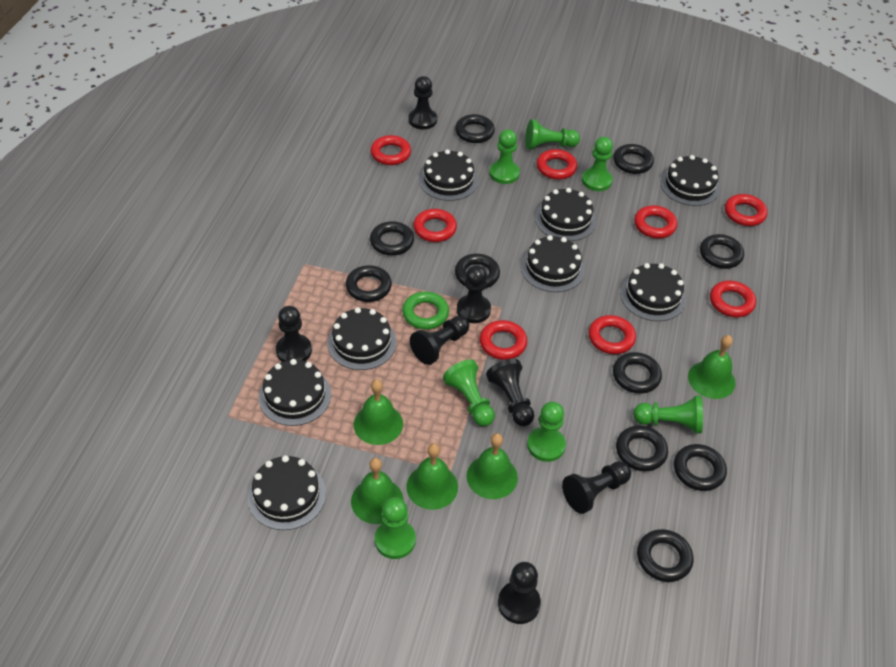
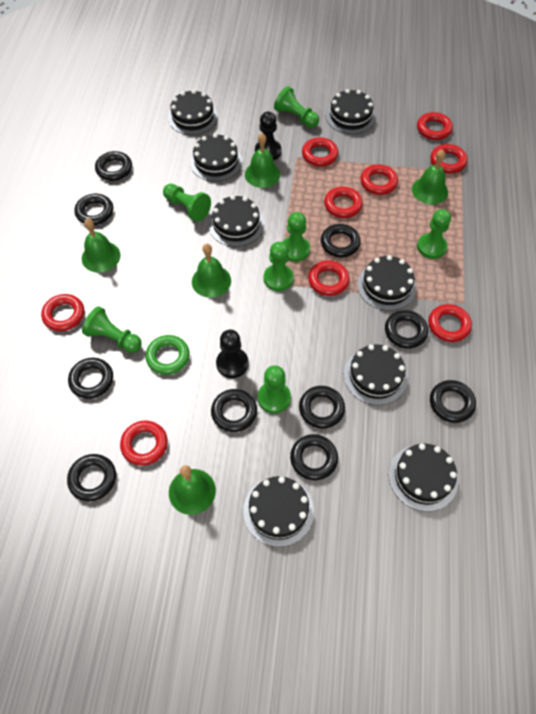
black pawn: 7 -> 2
red ring: 8 -> 9

